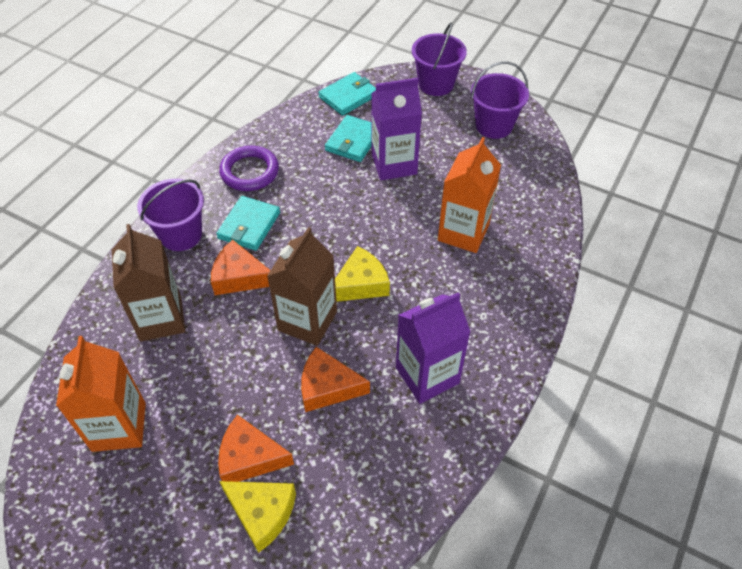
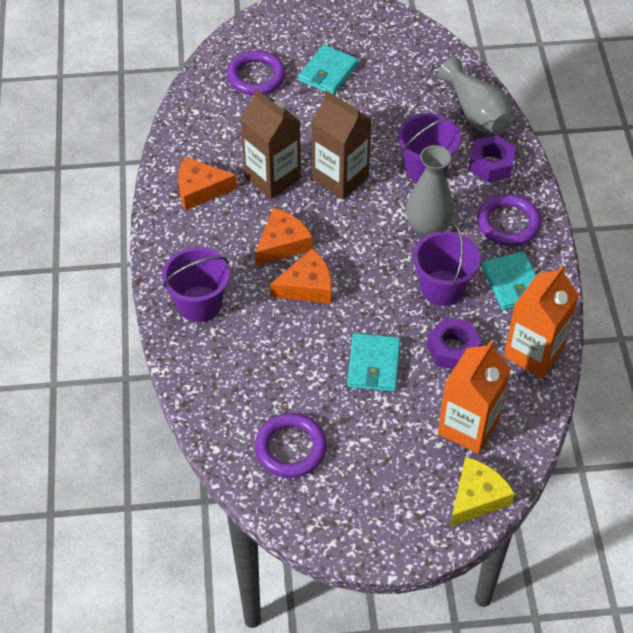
grey vase: 0 -> 2
purple carton: 2 -> 0
purple nut: 0 -> 2
purple ring: 1 -> 3
yellow cheese: 2 -> 1

